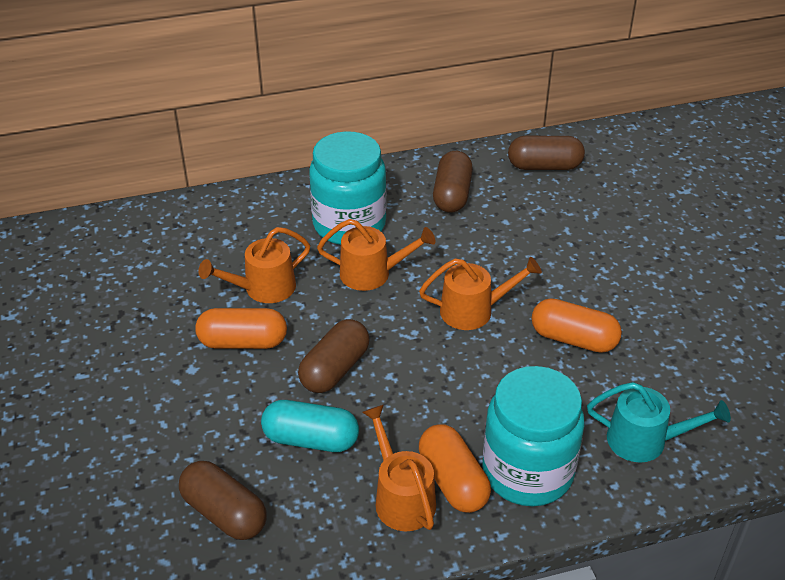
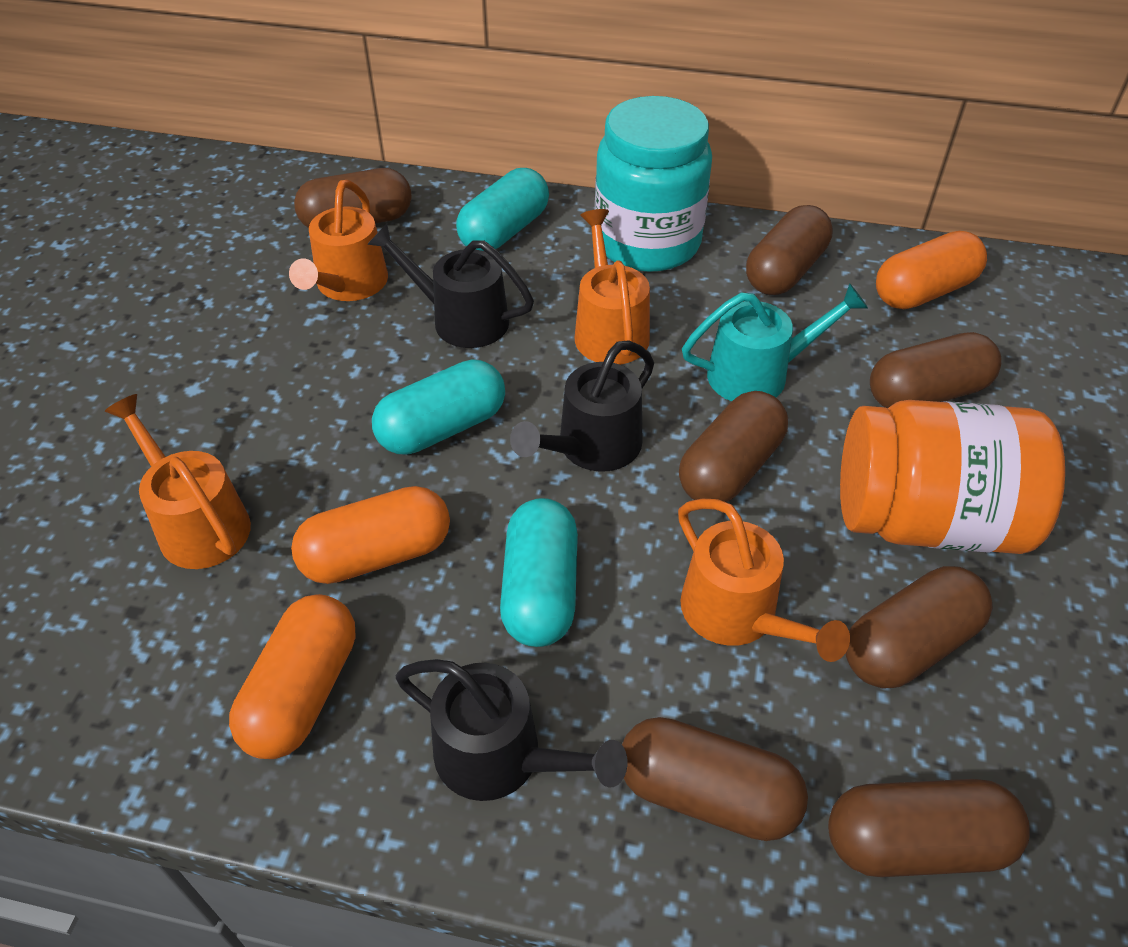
black watering can: 0 -> 3
brown capsule: 4 -> 7
orange jar: 0 -> 1
turquoise capsule: 1 -> 3
turquoise jar: 2 -> 1

